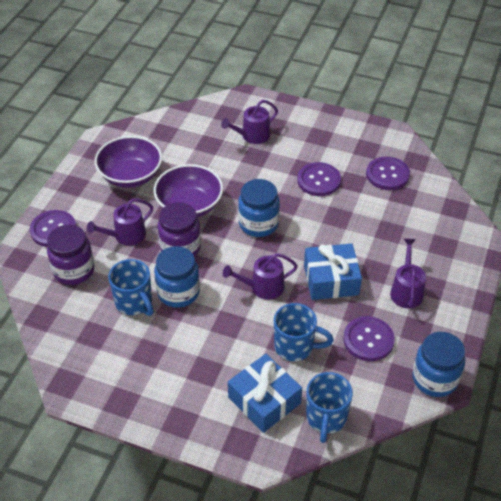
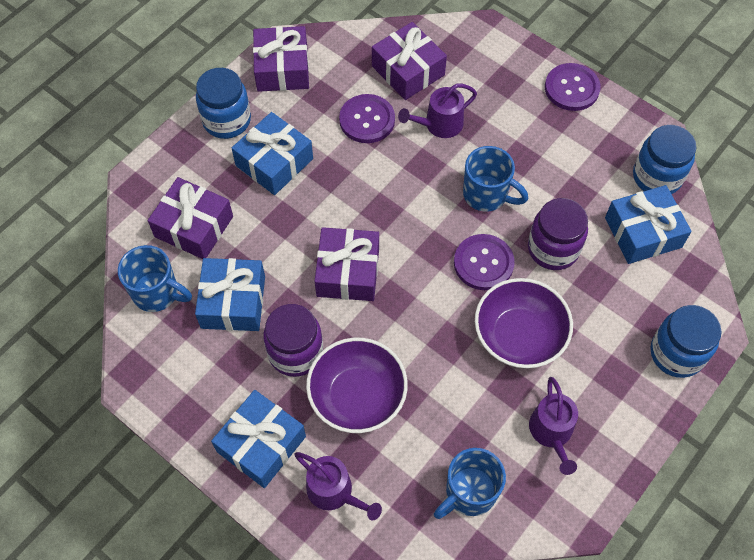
blue gift: 2 -> 4
purple button: 4 -> 3
purple gift: 0 -> 4
purple watering can: 4 -> 3

